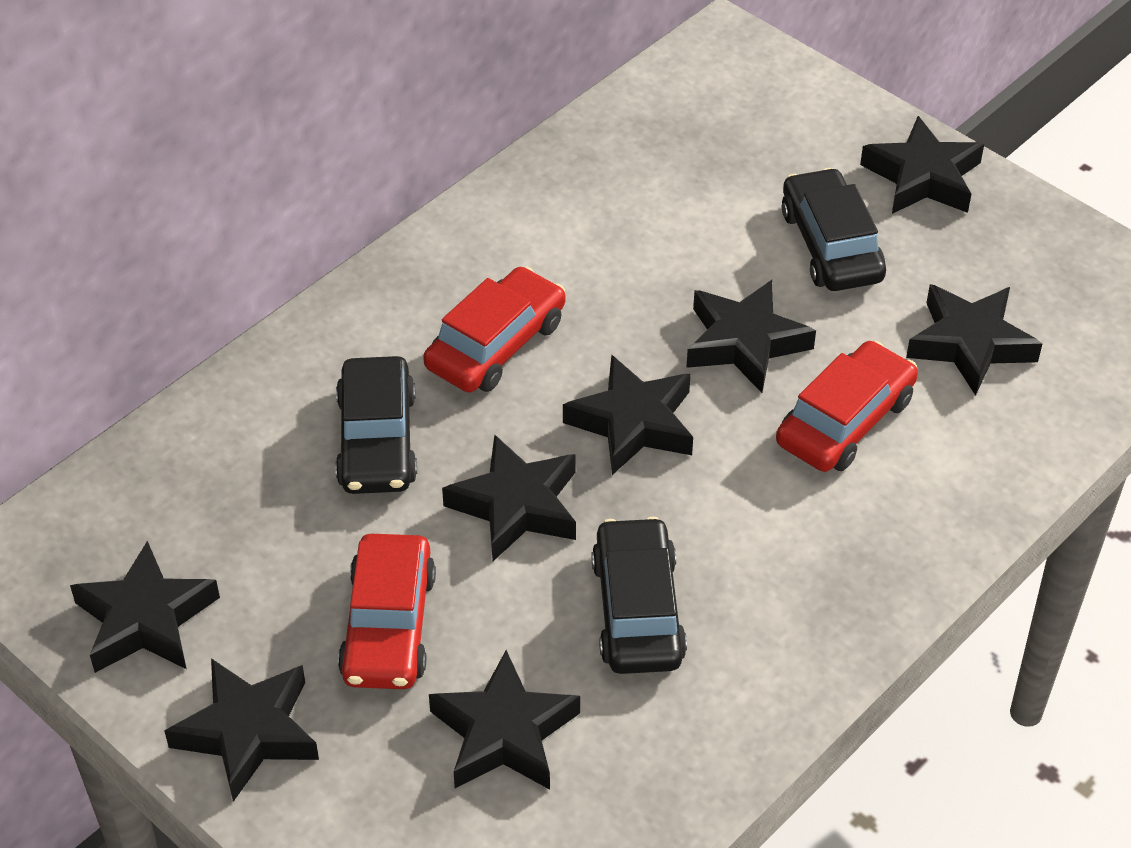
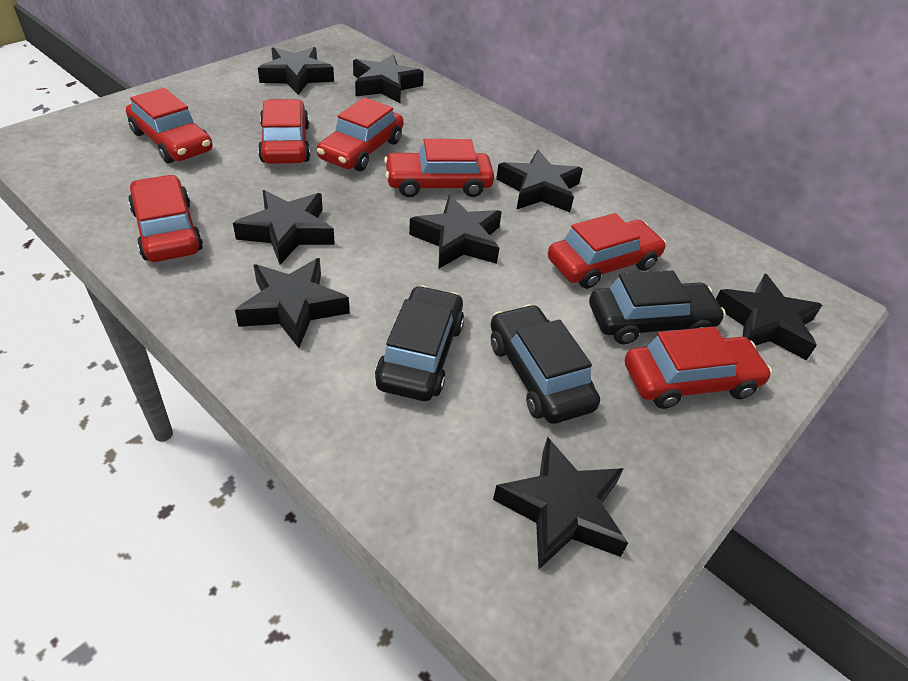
red car: 3 -> 7

